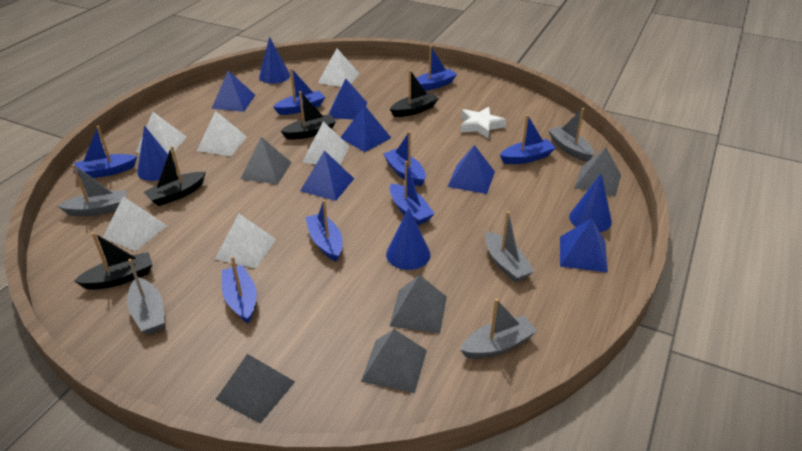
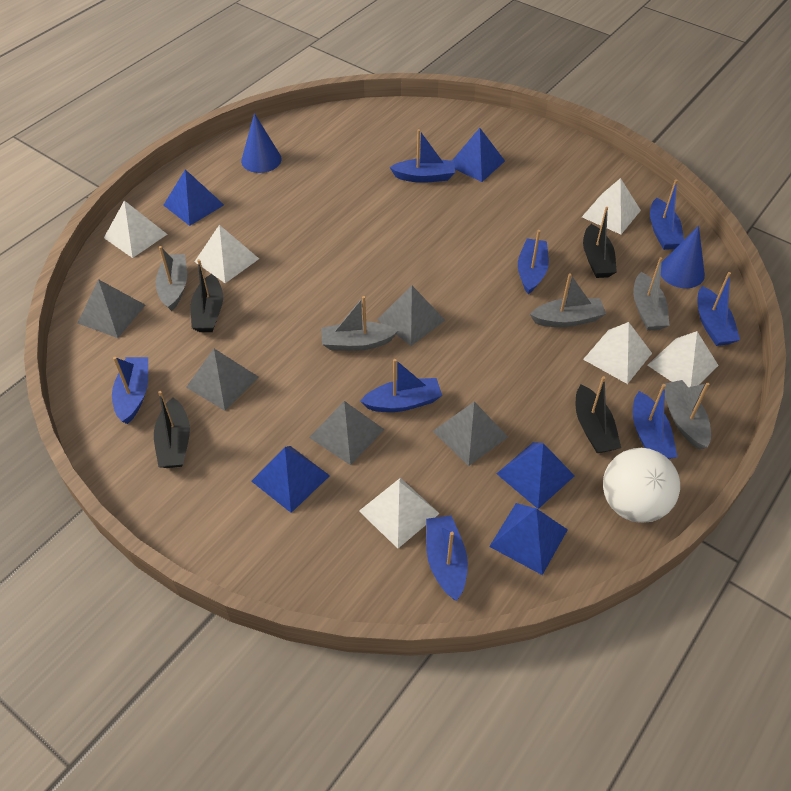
blue cone: 4 -> 2
blue pyramid: 6 -> 5
white ball: 0 -> 1
white star: 1 -> 0

